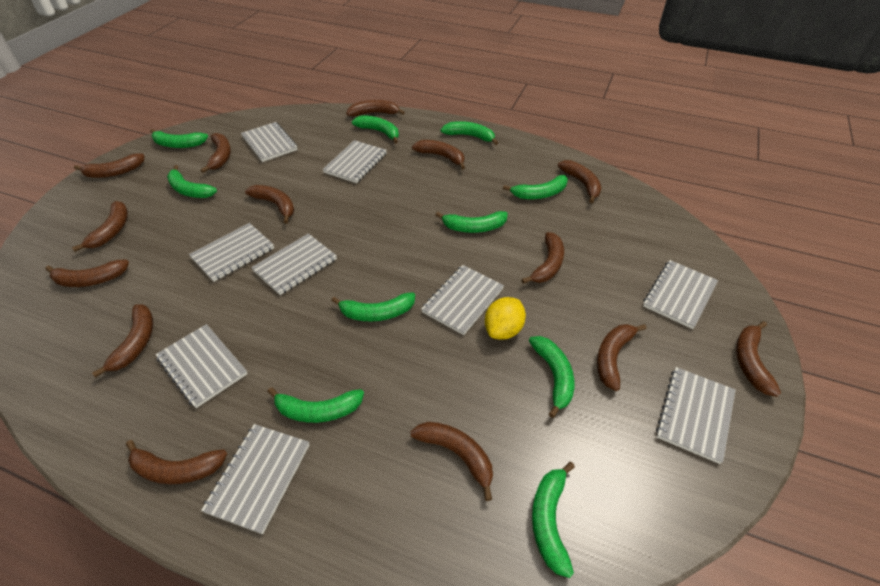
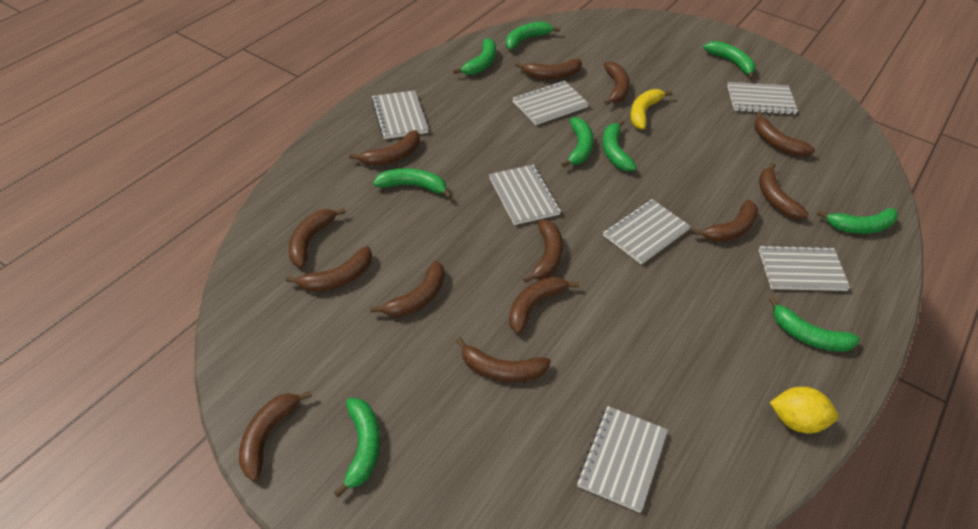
brown banana: 14 -> 13
green banana: 10 -> 9
grey notebook: 9 -> 7
yellow banana: 0 -> 1

